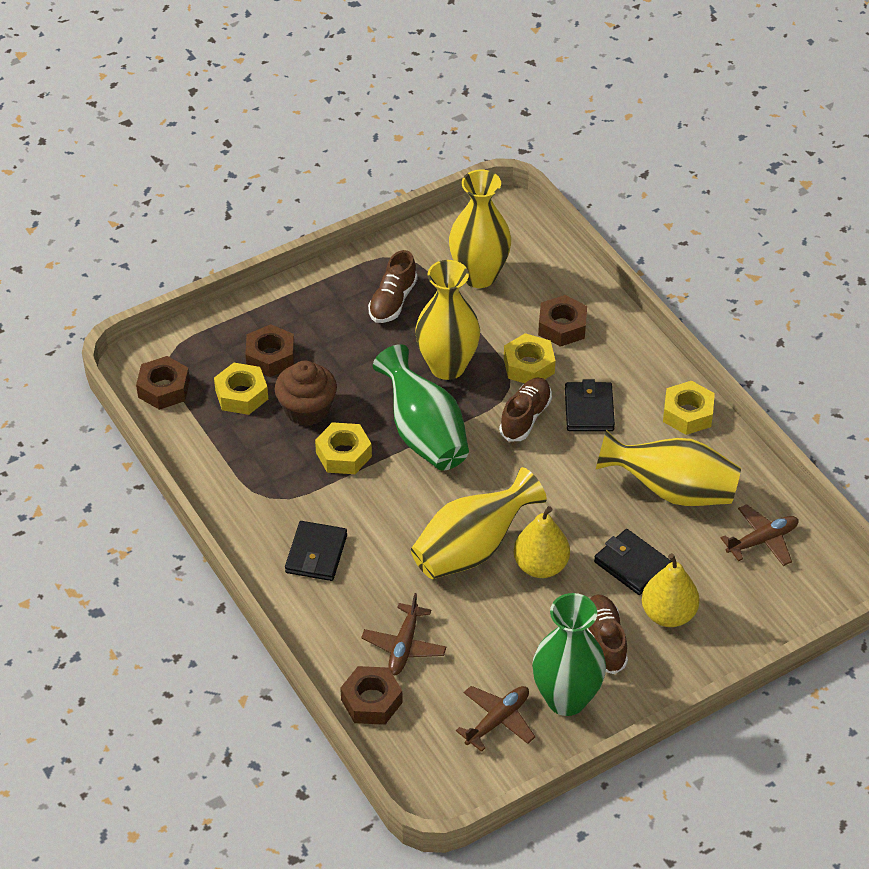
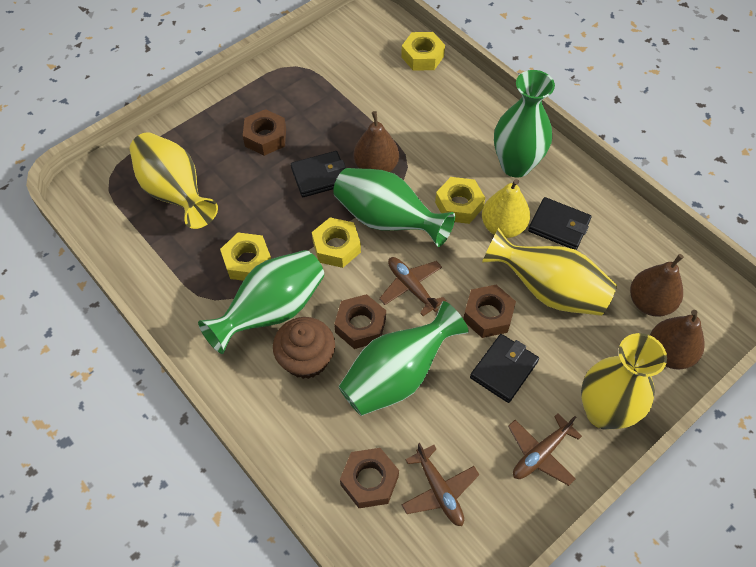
brown pear: 0 -> 3
brown shoe: 3 -> 0
green vase: 2 -> 4
yellow pear: 2 -> 1
yellow vase: 4 -> 3

